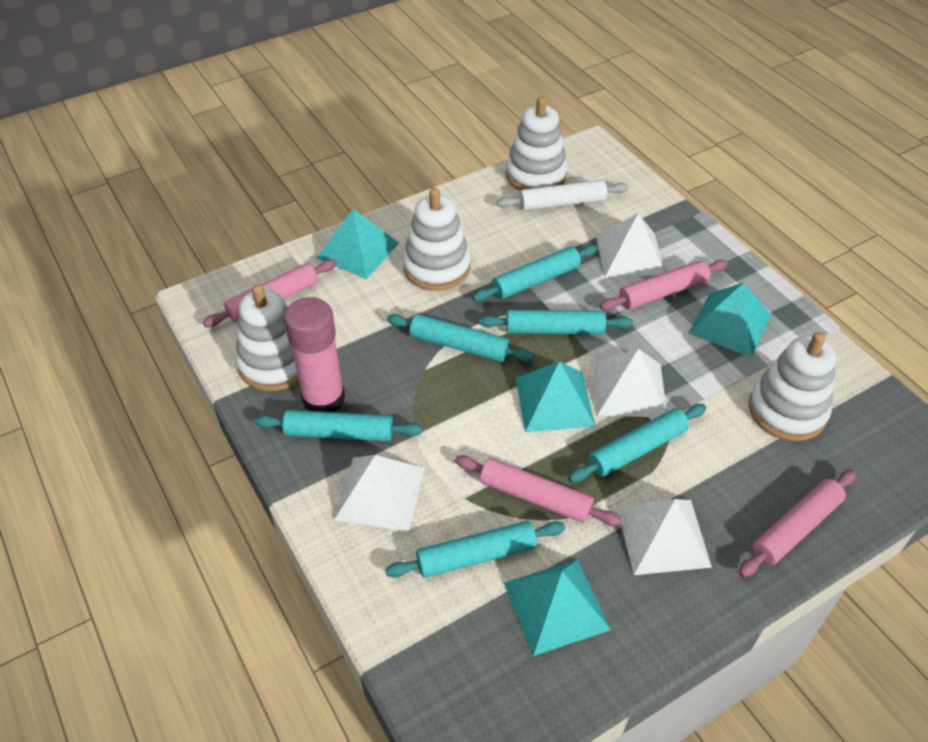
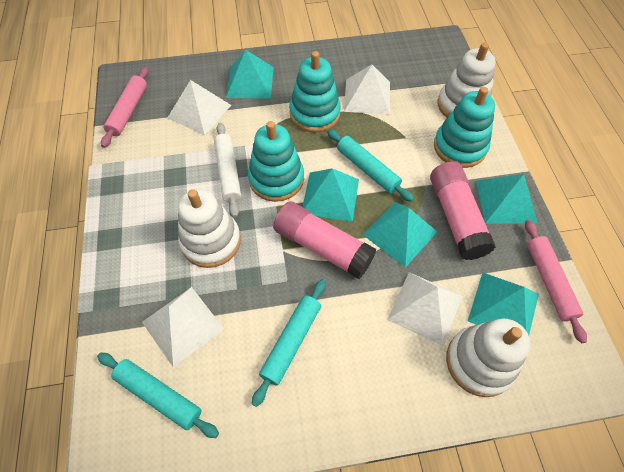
pink glue stick: 1 -> 2
pink rolling pin: 4 -> 2
turquoise pyramid: 4 -> 5
turquoise rolling pin: 6 -> 3
turquoise stacking toy: 0 -> 3
white stacking toy: 4 -> 3

